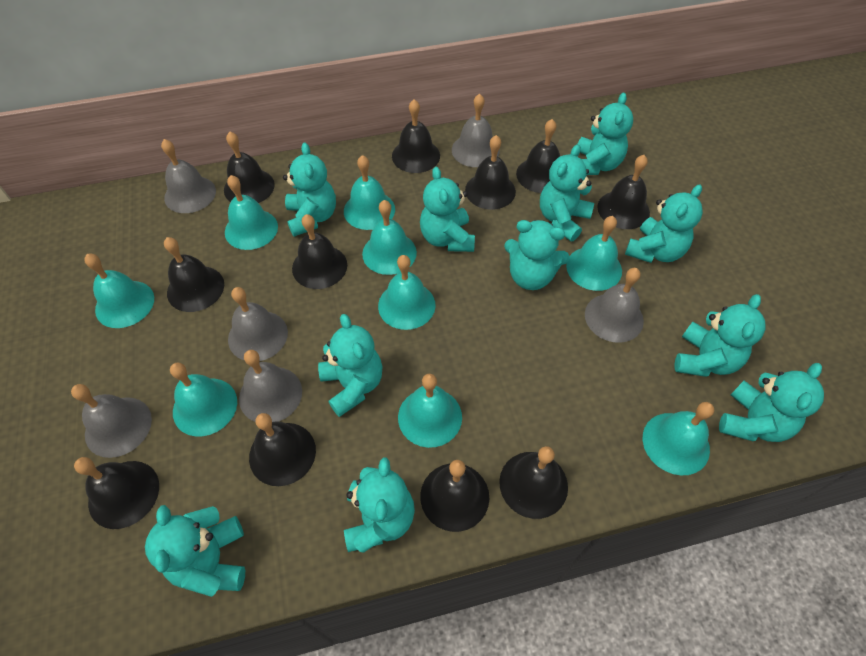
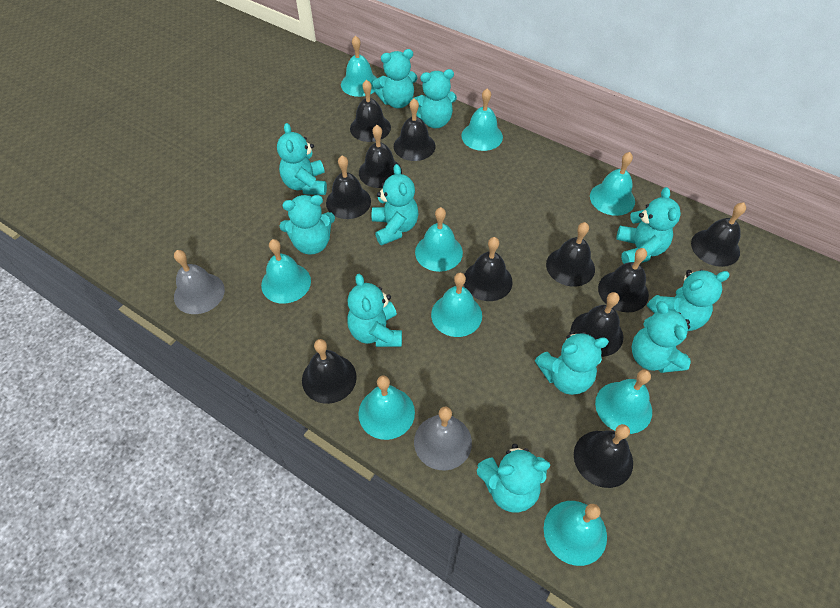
grey bell: 6 -> 2

